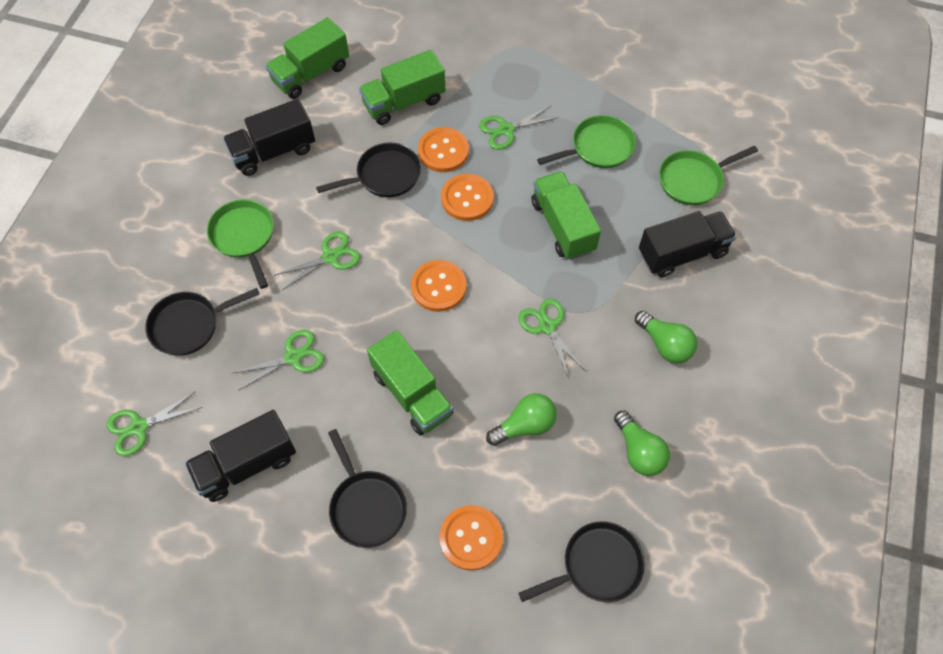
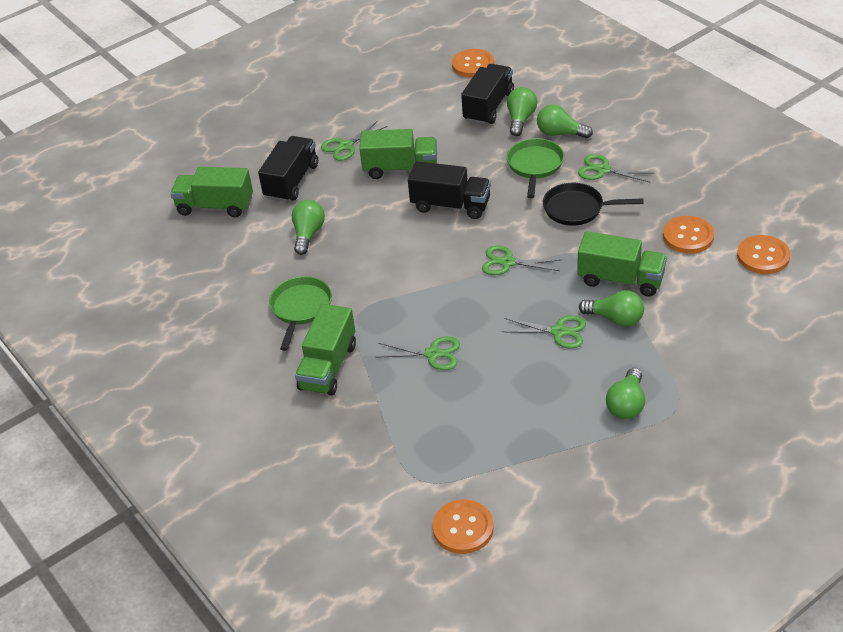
black pan: 4 -> 1
green light bulb: 3 -> 5
green pan: 3 -> 2

